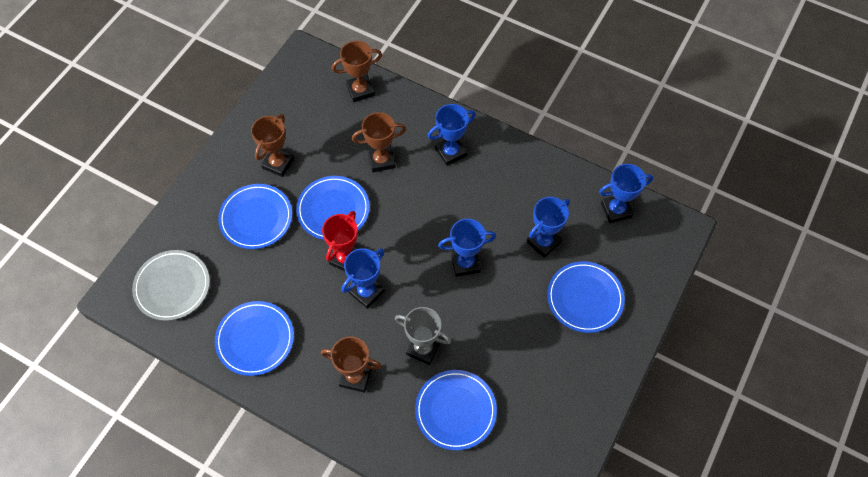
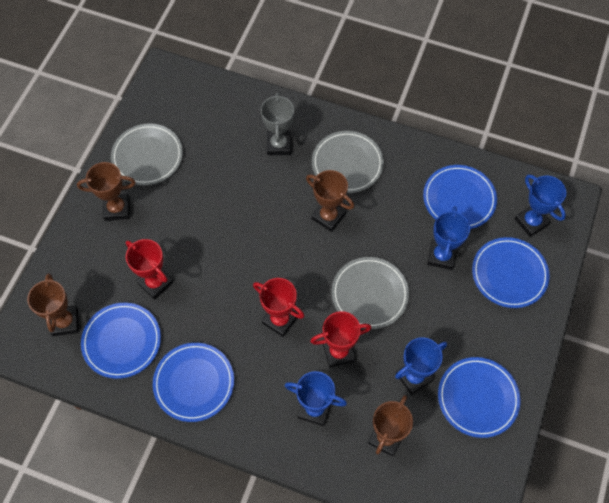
blue trophy: 5 -> 4
grey plate: 1 -> 3
red trophy: 1 -> 3

